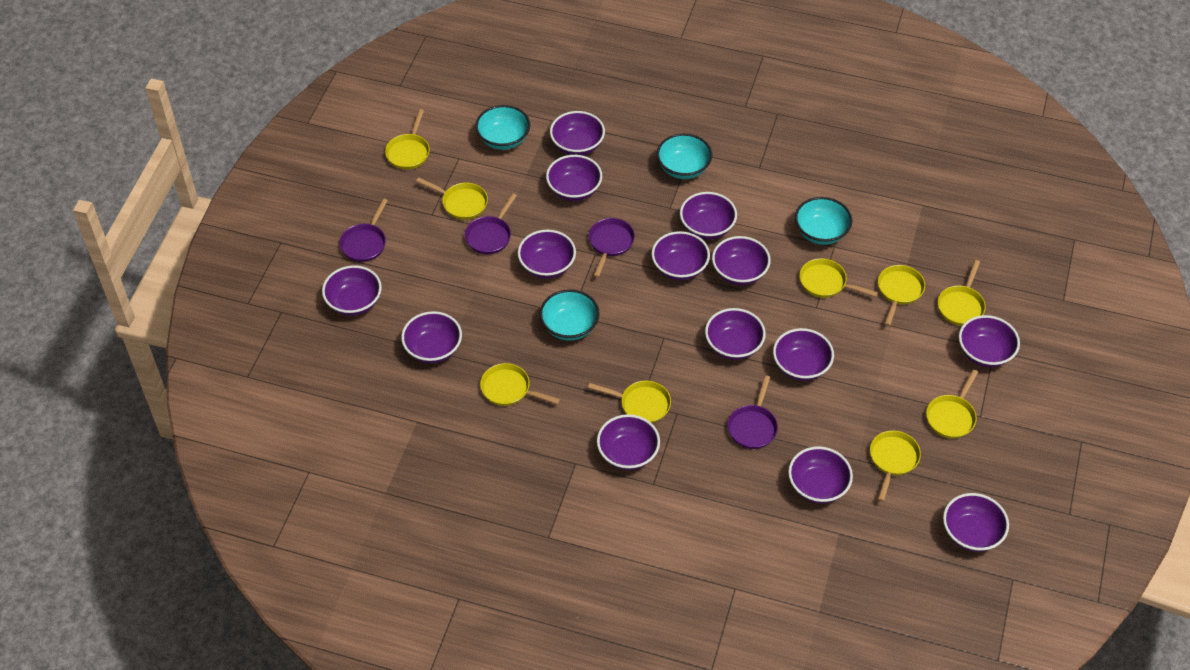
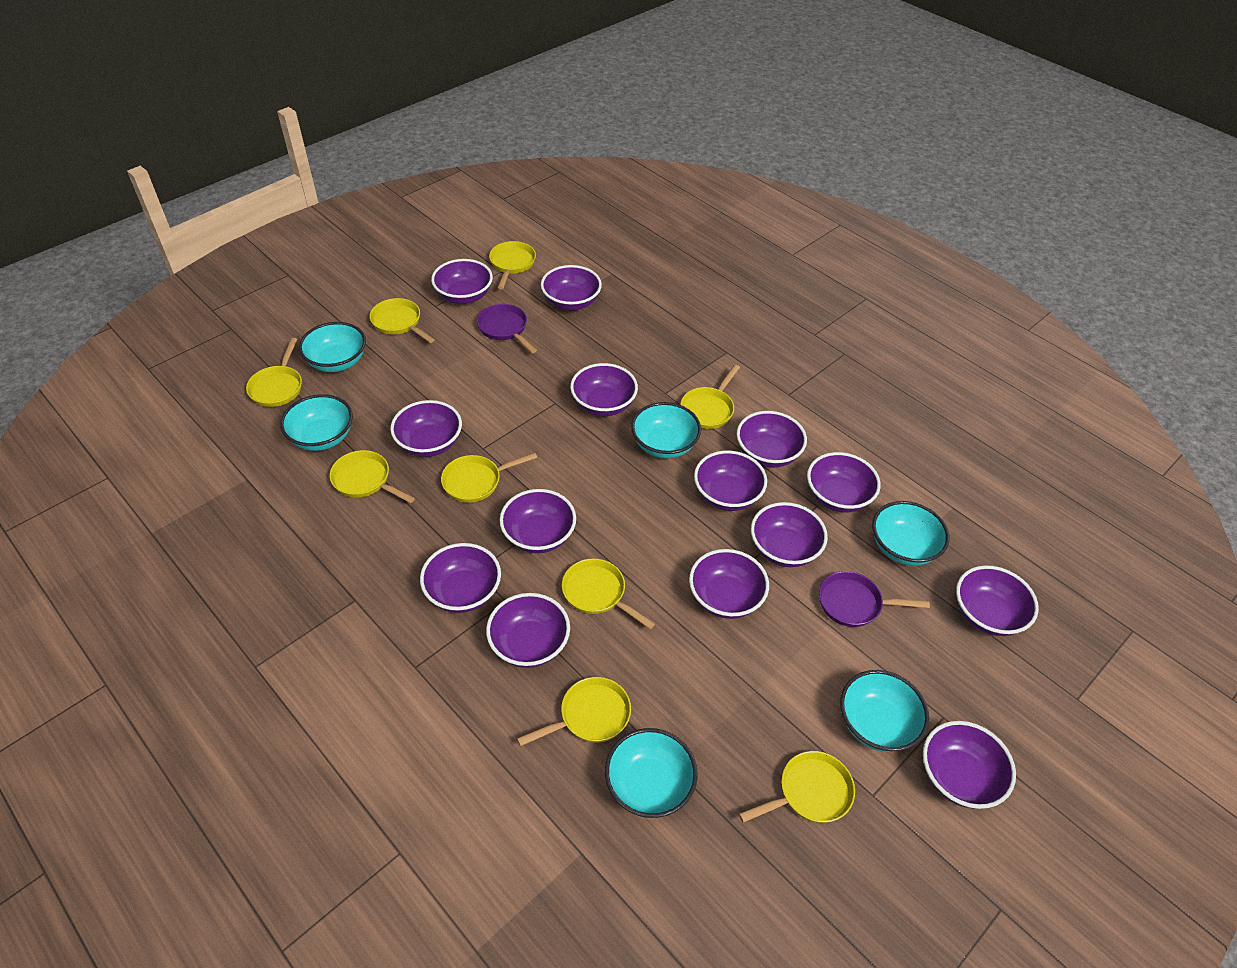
purple pan: 4 -> 2
turquoise bowl: 4 -> 6

